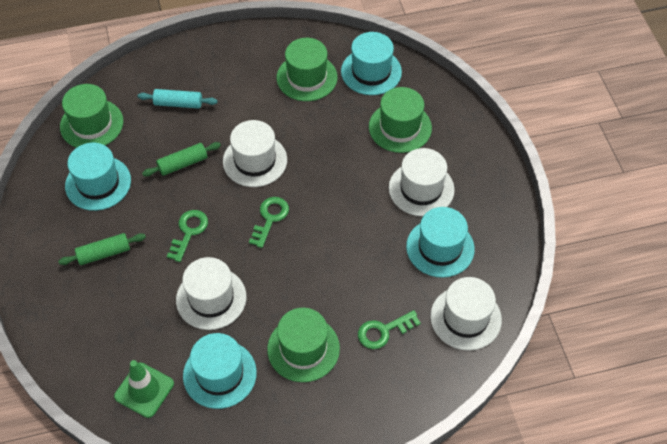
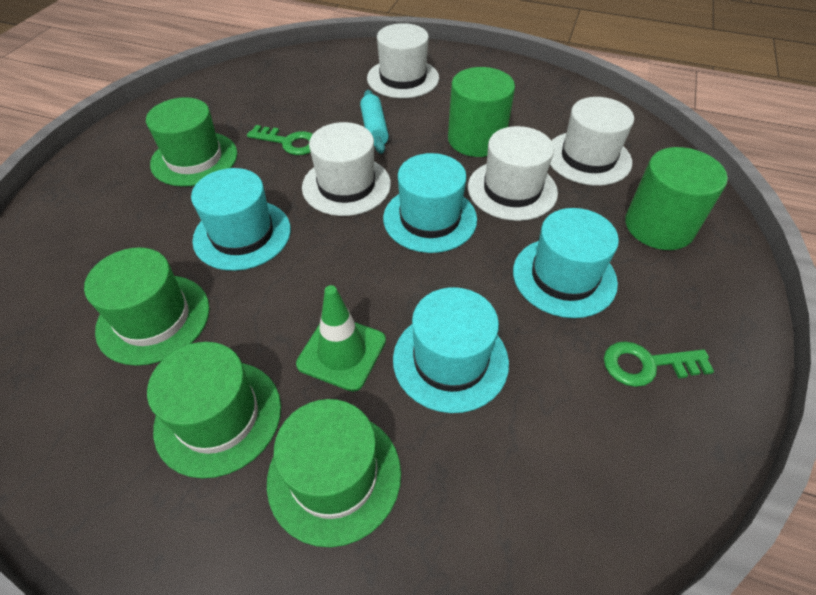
green cylinder: 0 -> 2
green key: 3 -> 2
green rolling pin: 2 -> 0

